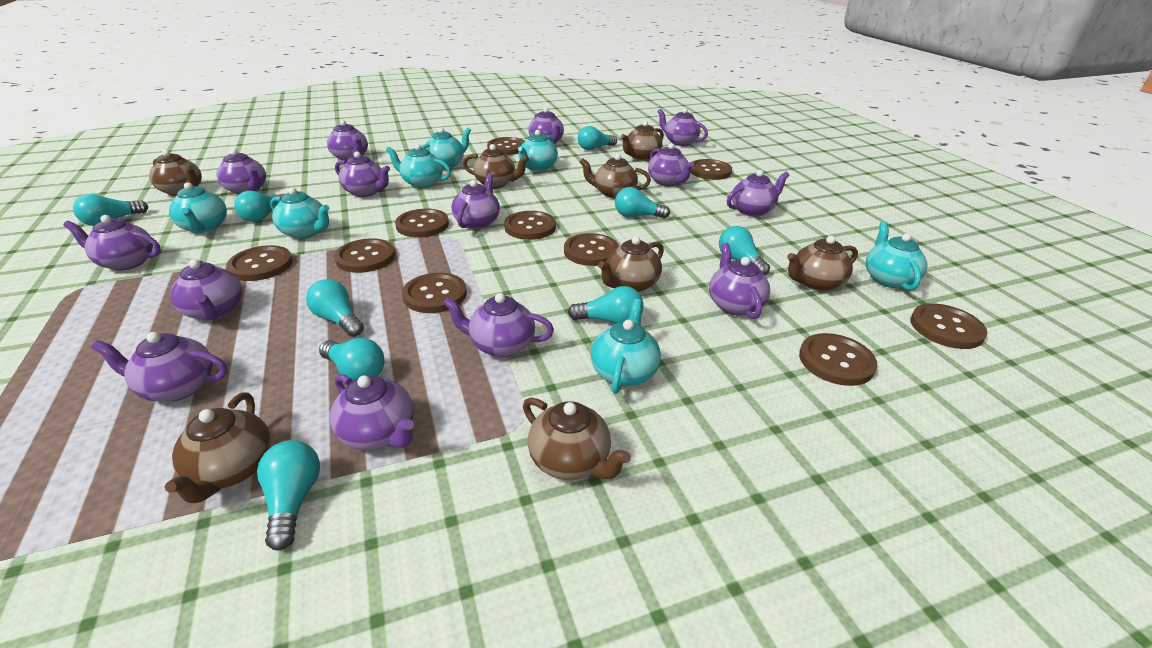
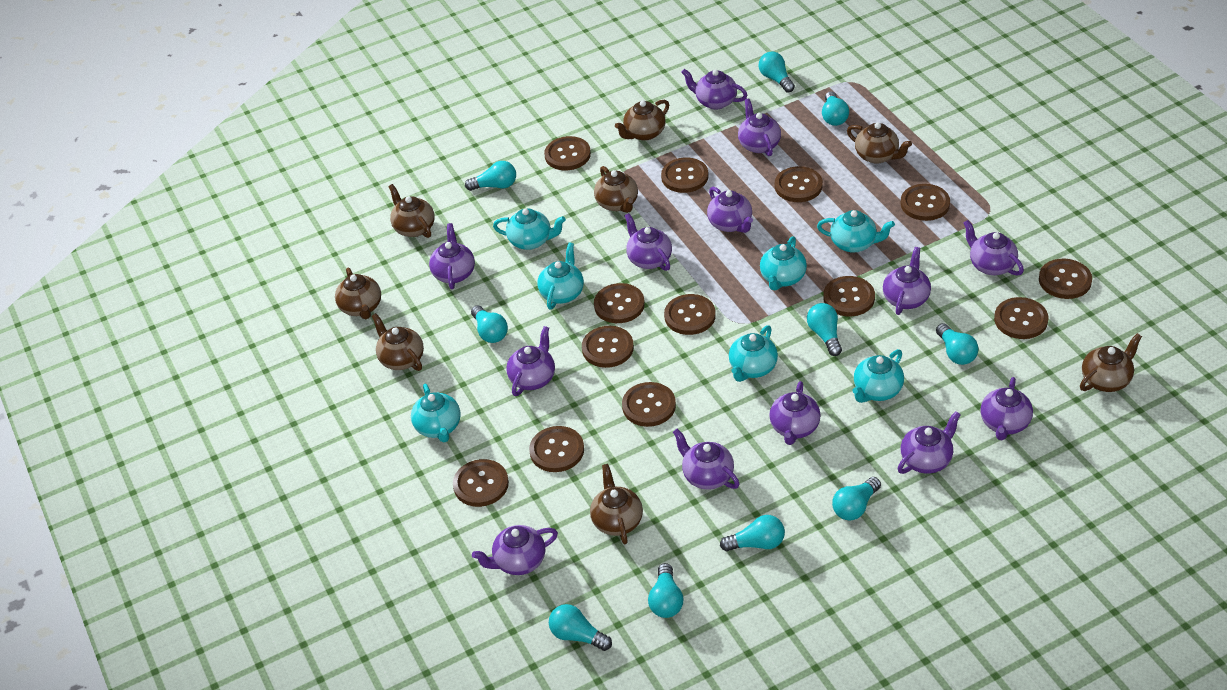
brown button: 10 -> 13
purple teapot: 14 -> 13
turquoise light bulb: 9 -> 10

